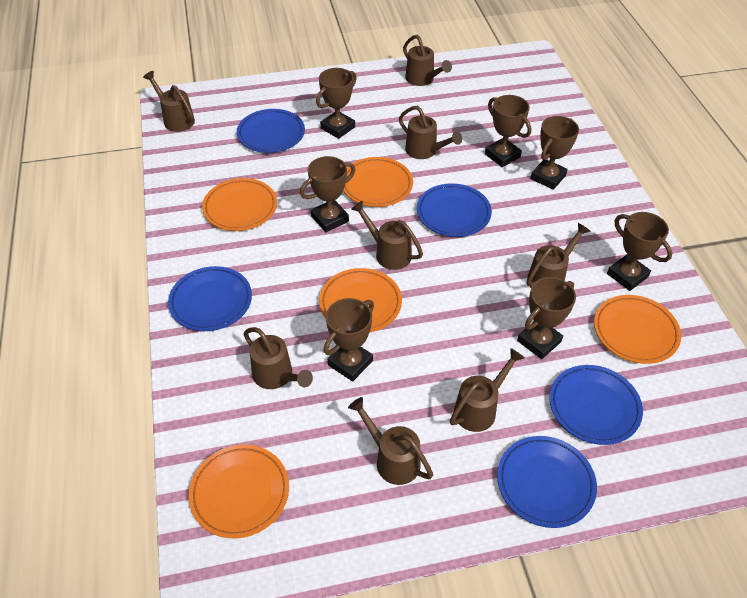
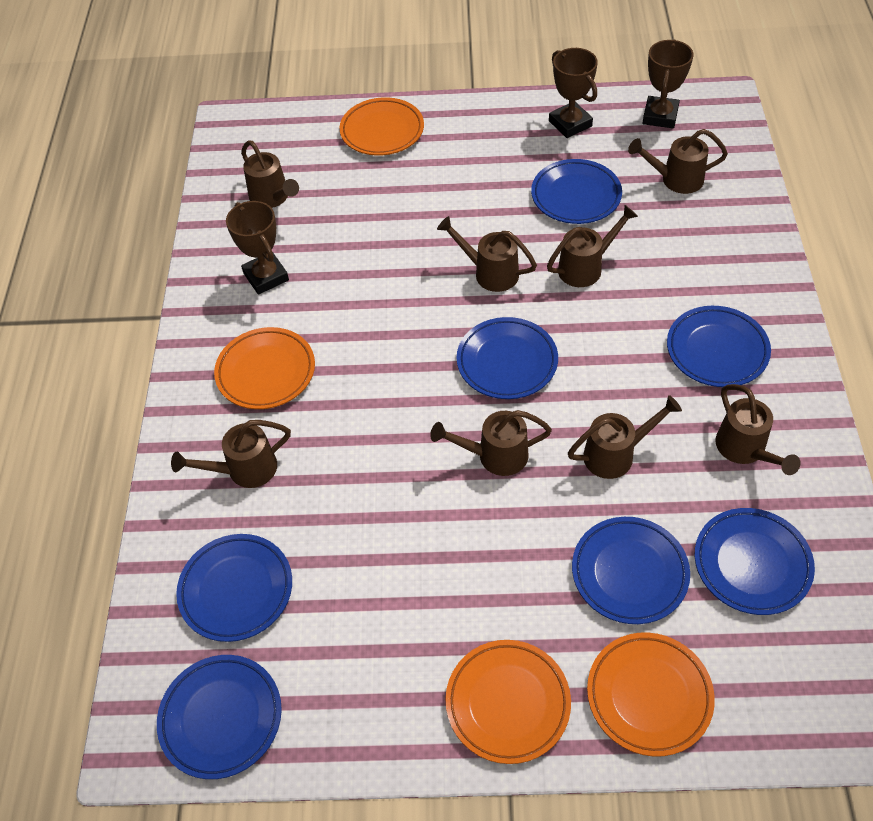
blue plate: 5 -> 7
brown trophy: 7 -> 3
orange plate: 5 -> 4

